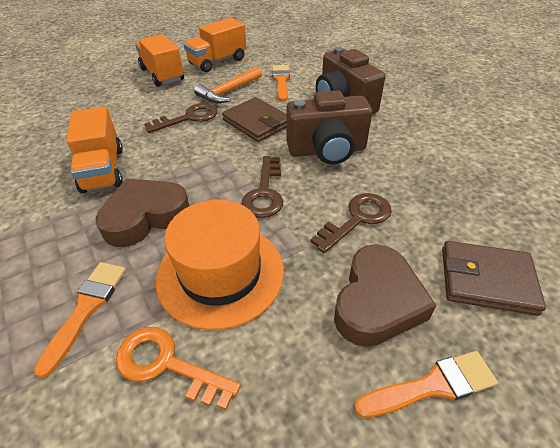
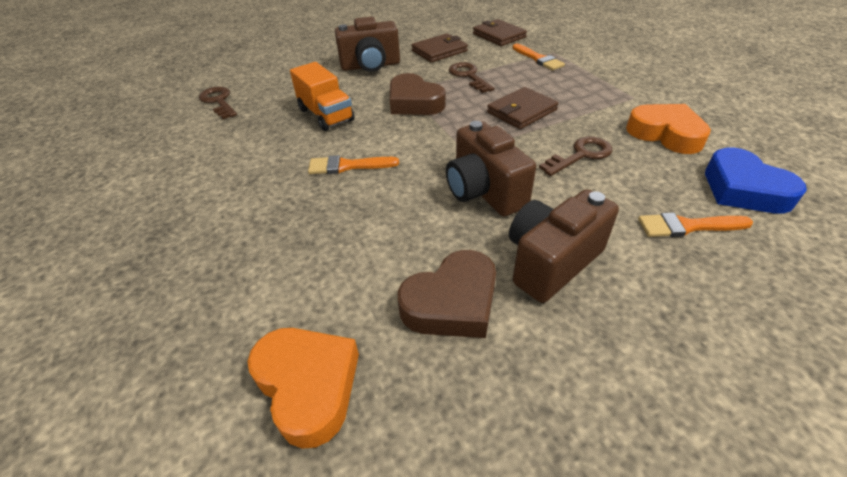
blue heart: 0 -> 1
brown camera: 2 -> 3
brown wallet: 2 -> 3
orange hammer: 1 -> 0
orange hat: 1 -> 0
orange heart: 0 -> 2
orange key: 1 -> 0
orange truck: 3 -> 1

